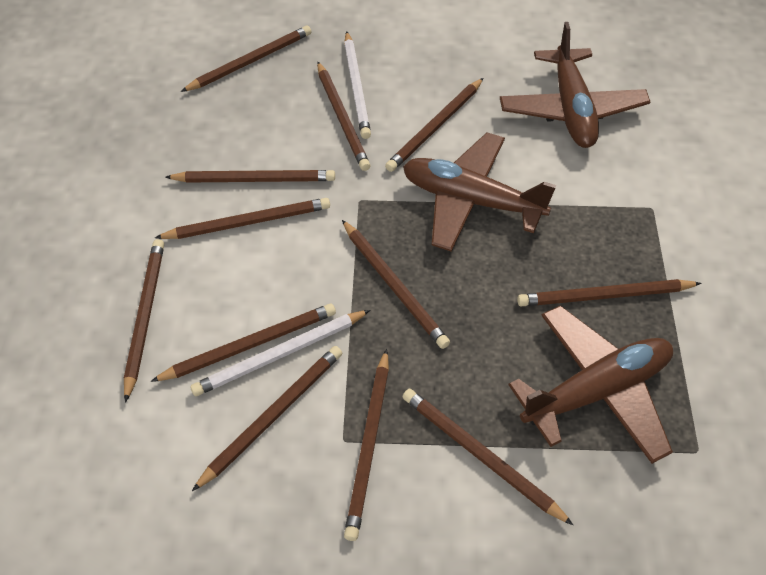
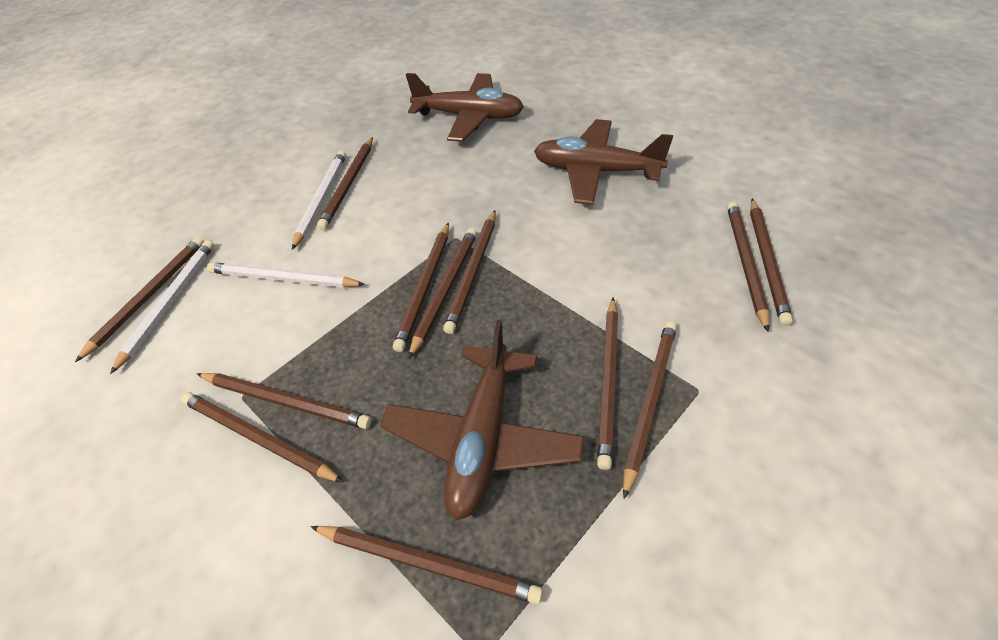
white pencil: 2 -> 3

